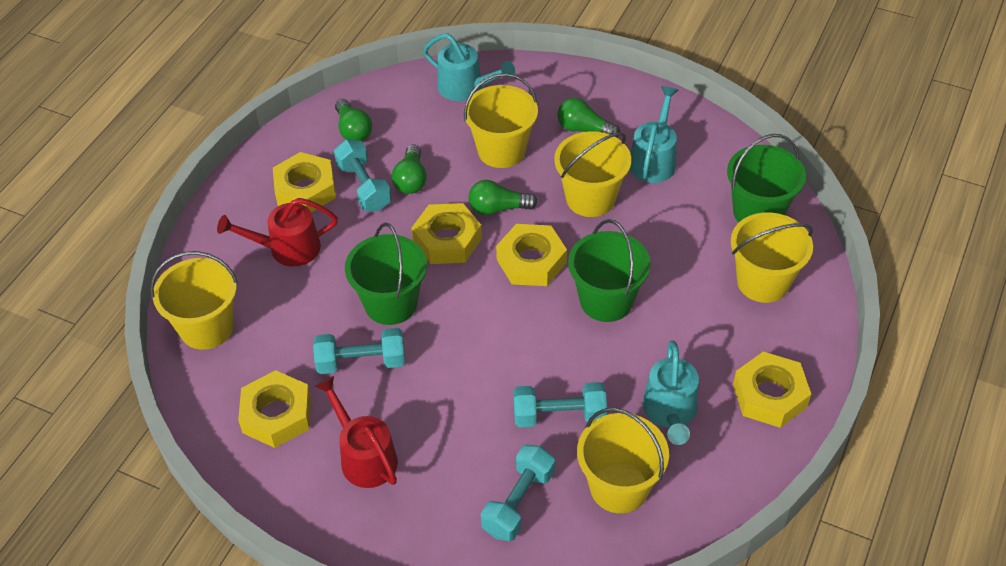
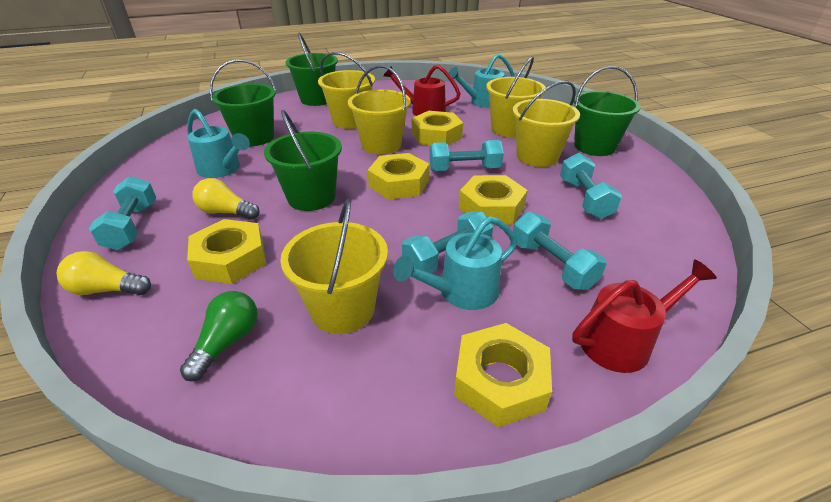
green bucket: 3 -> 4
green light bulb: 4 -> 1
turquoise dumbbell: 4 -> 5
yellow light bulb: 0 -> 2

